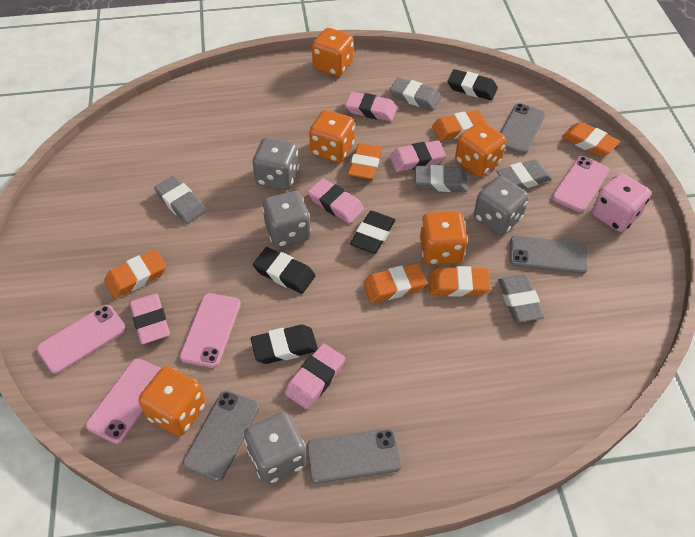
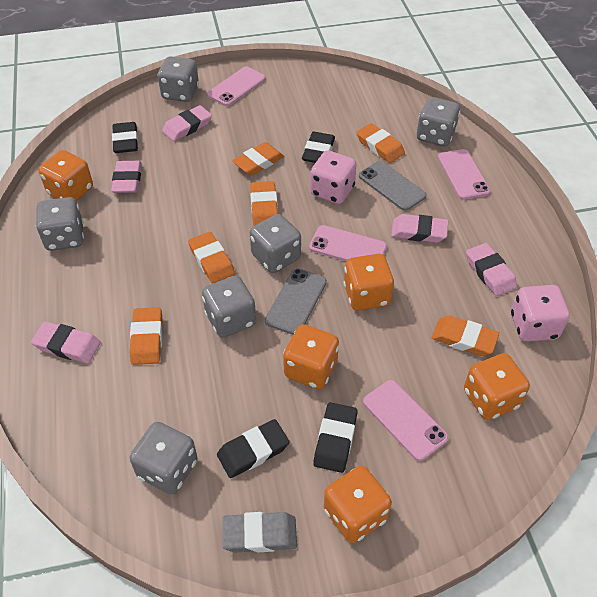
grey dice: 4 -> 6
grey eraser: 5 -> 1
grey phone: 4 -> 2
pink dice: 1 -> 2

